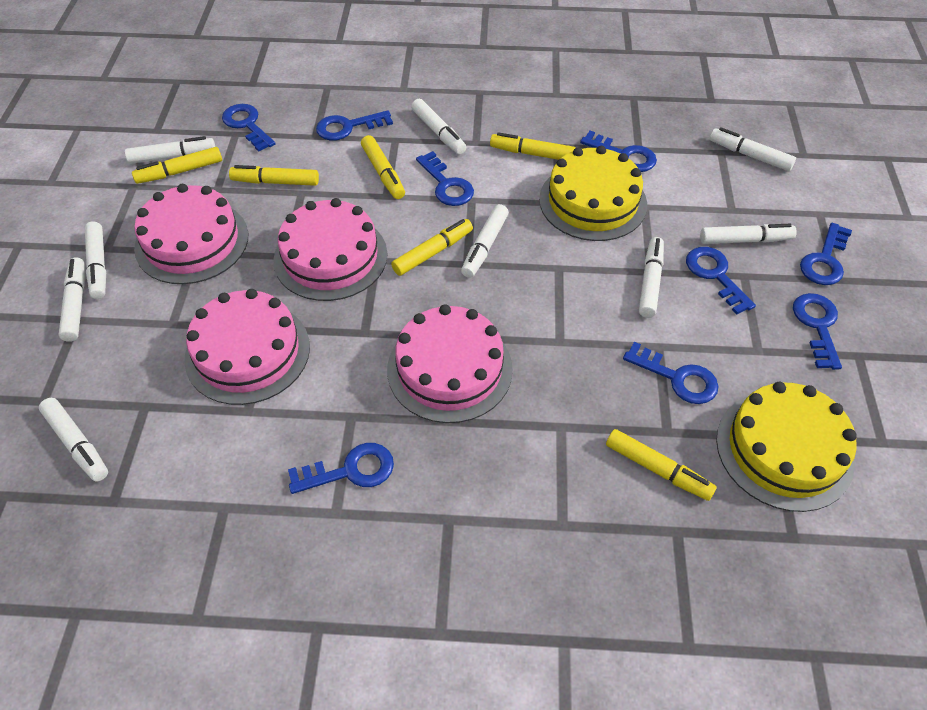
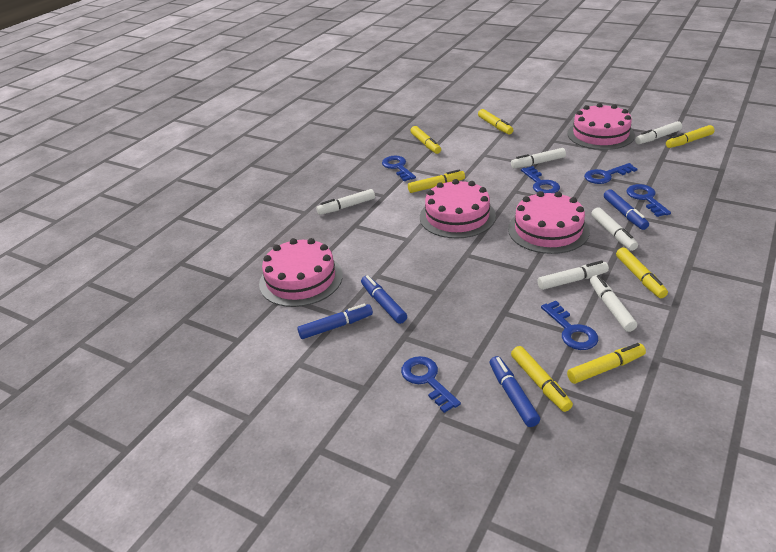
blue key: 9 -> 6
blue marker: 0 -> 4
white marker: 9 -> 6
yellow cake: 2 -> 0
yellow marker: 6 -> 7

